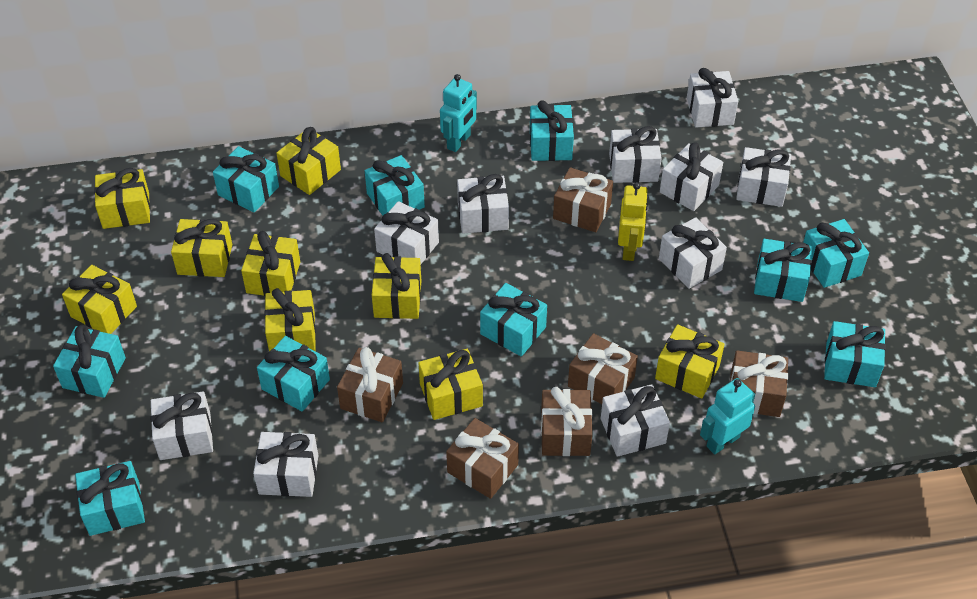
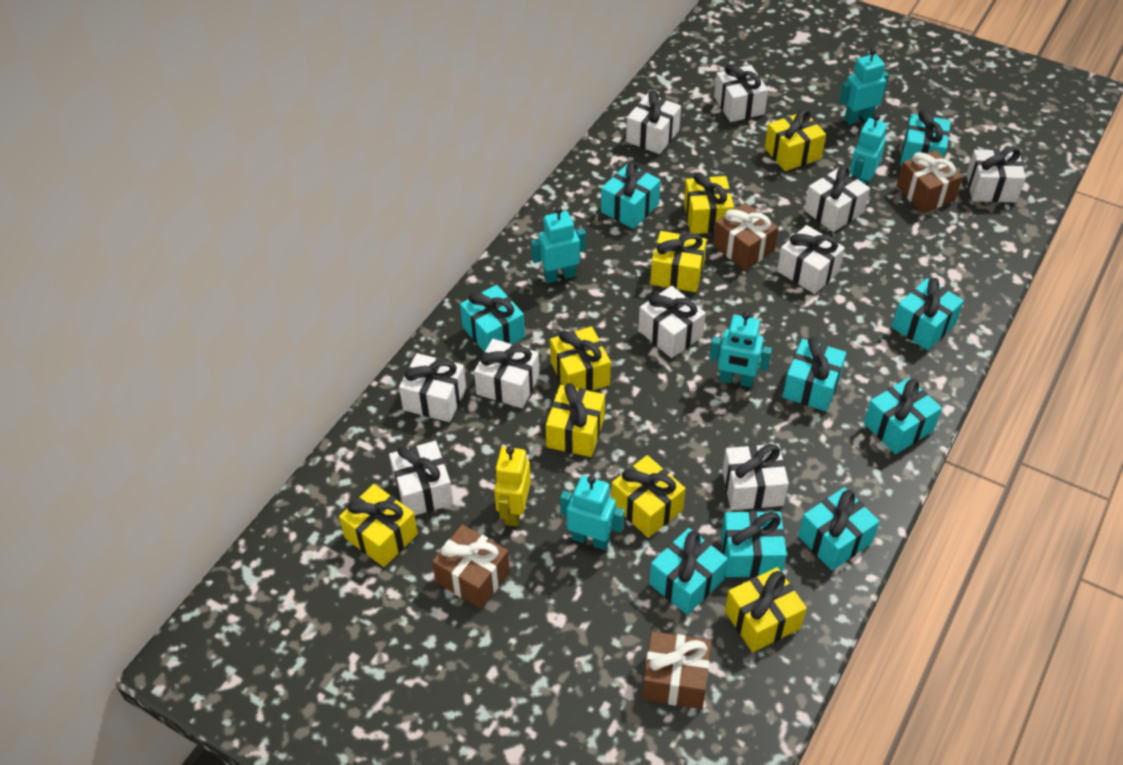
brown gift: 6 -> 4
turquoise gift: 10 -> 9
turquoise robot: 2 -> 5
yellow gift: 9 -> 8

